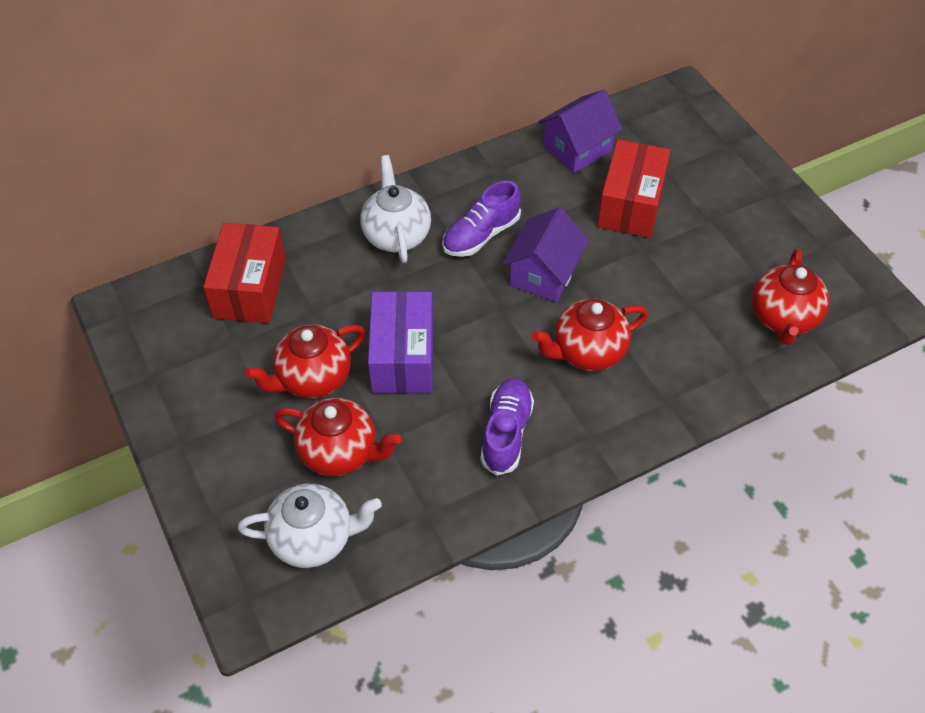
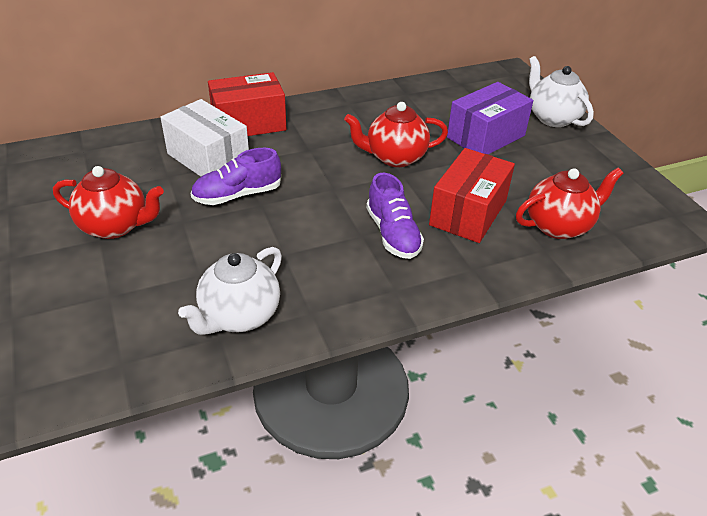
purple house: 2 -> 0
red teapot: 4 -> 3
white box: 0 -> 1

